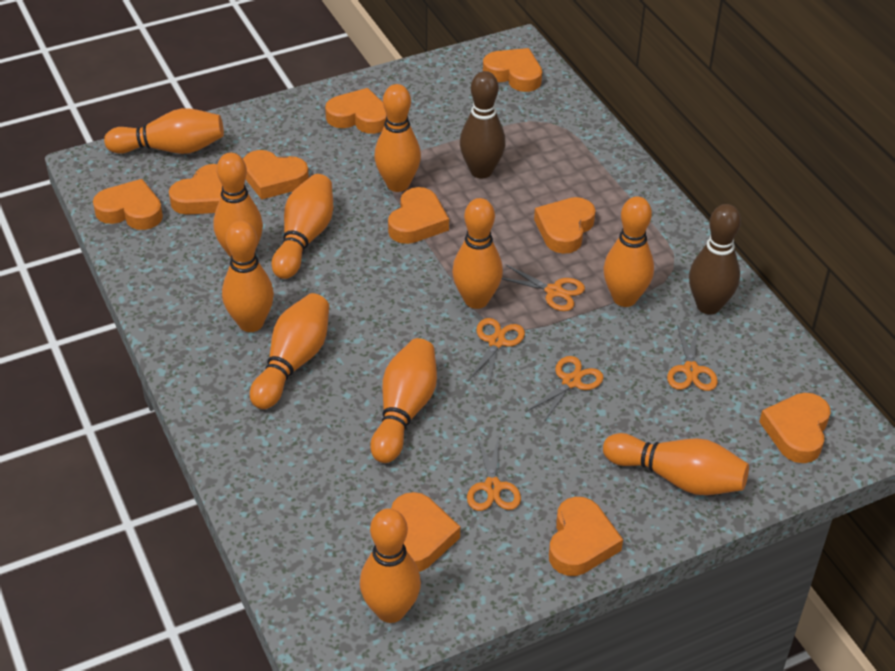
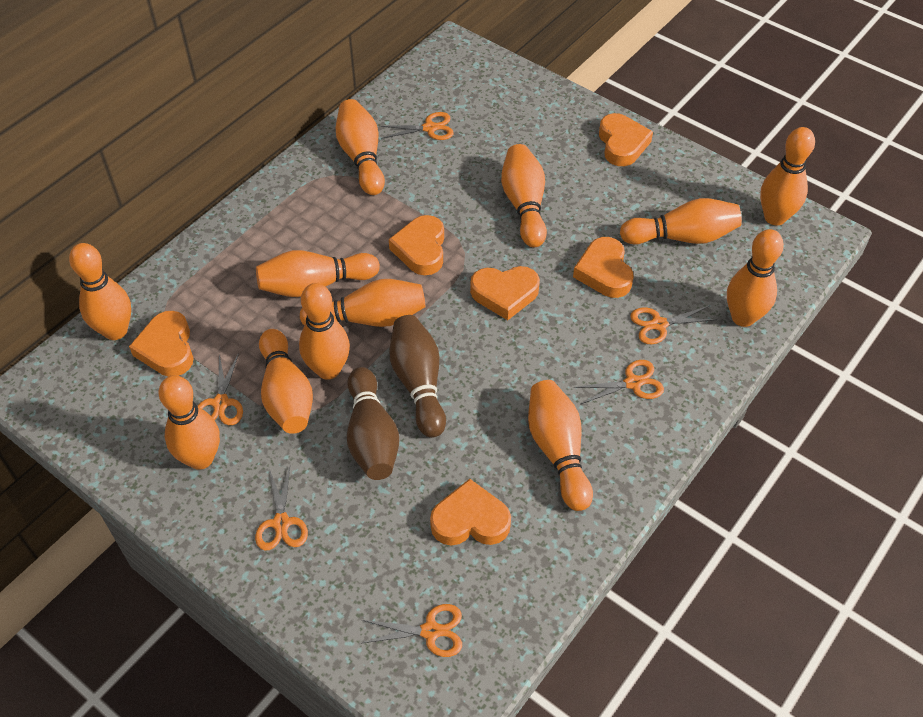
orange bowling pin: 11 -> 12
orange heart: 10 -> 6
orange scissors: 5 -> 6

